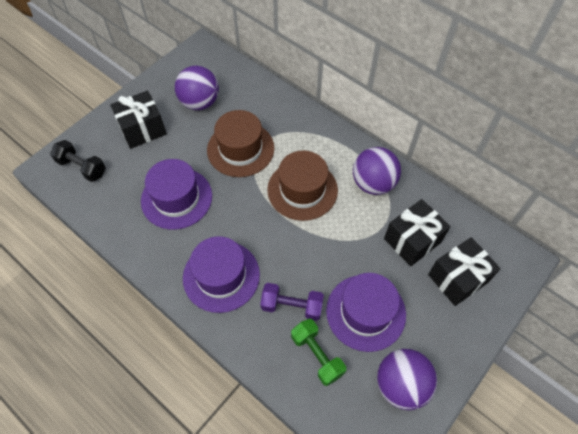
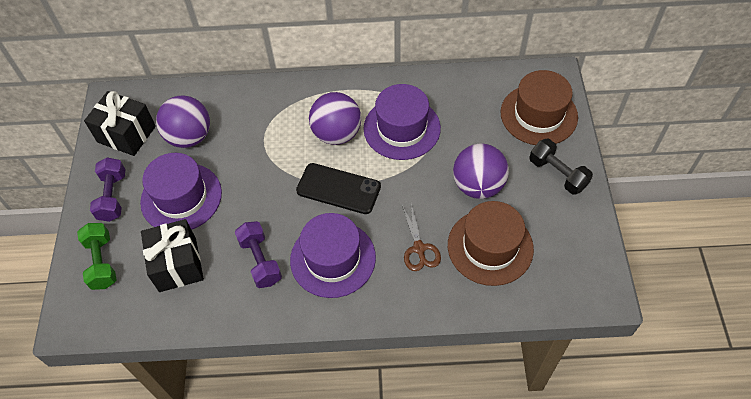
black gift: 3 -> 2
black phone: 0 -> 1
brown scissors: 0 -> 1
purple dumbbell: 1 -> 2

